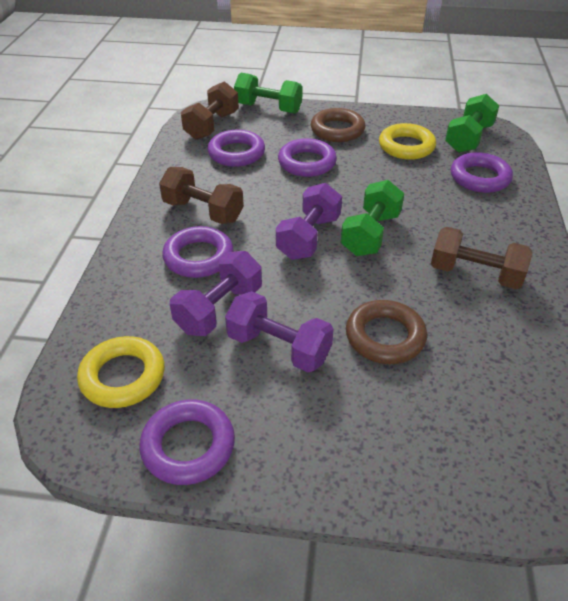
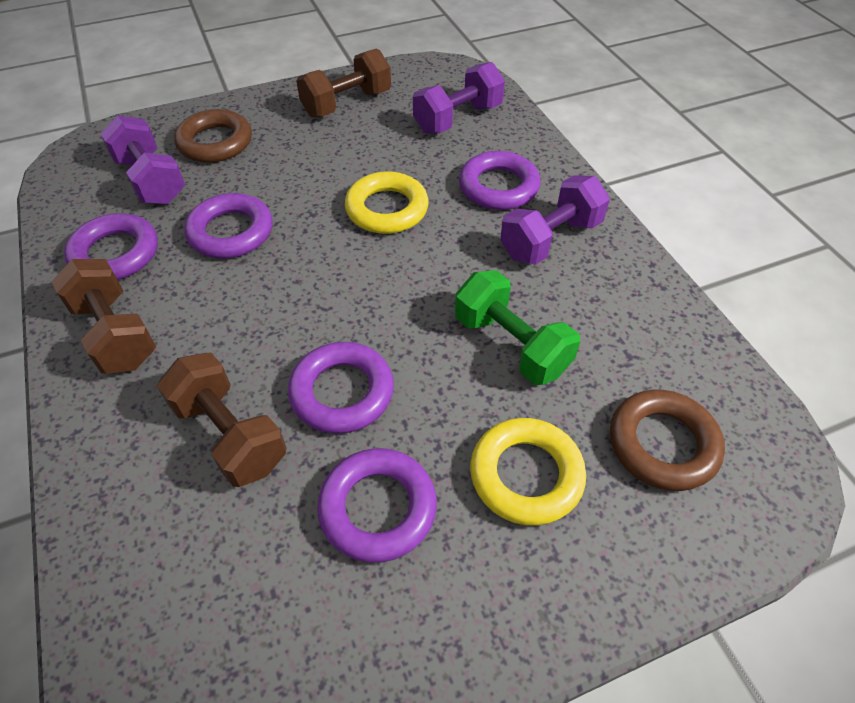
green dumbbell: 3 -> 1

